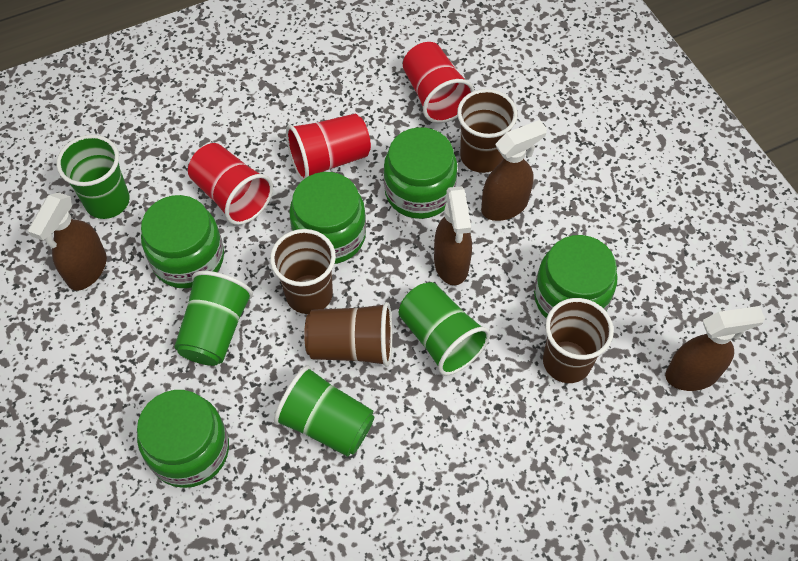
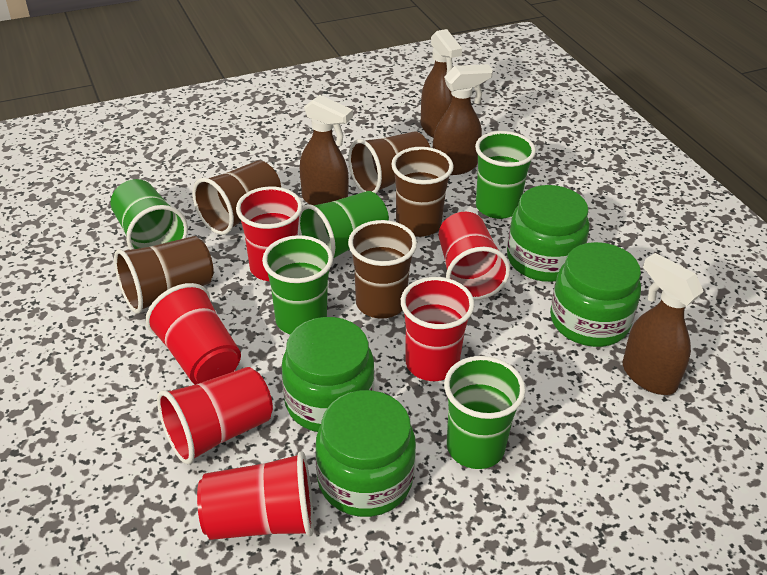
brown cup: 4 -> 5
green cup: 4 -> 5
green jar: 5 -> 4
red cup: 3 -> 6

